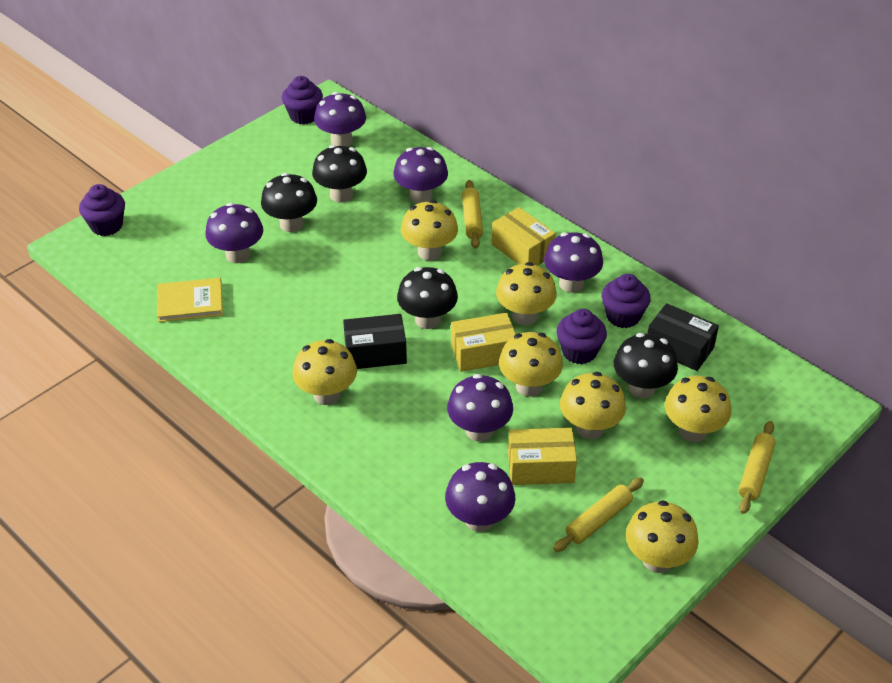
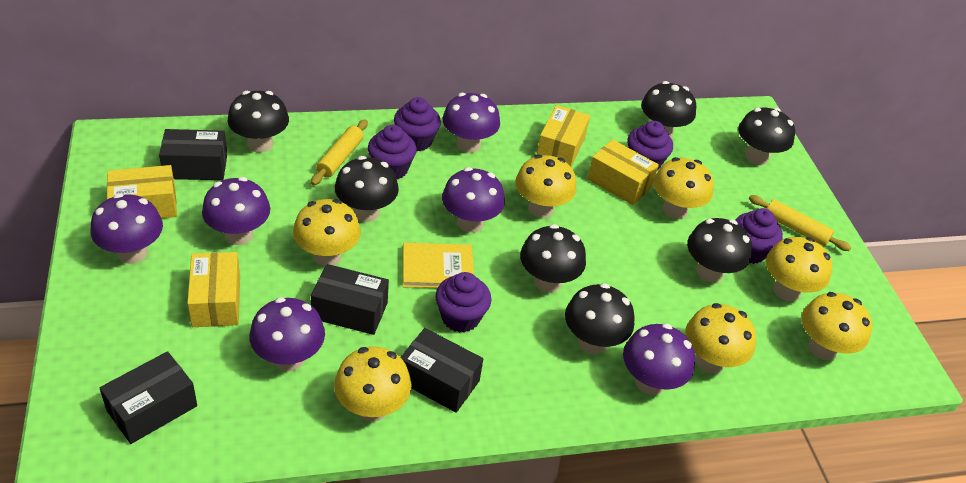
black box: 2 -> 4
black mushroom: 4 -> 7
purple cupcake: 4 -> 5
yellow box: 3 -> 4
yellow rolling pin: 3 -> 2

